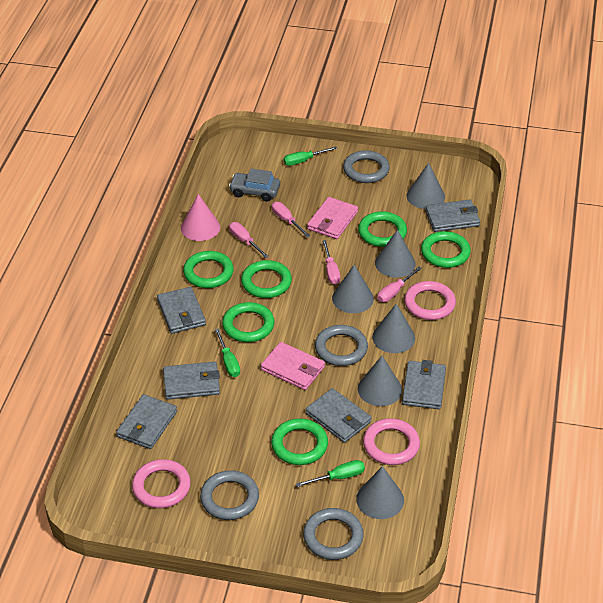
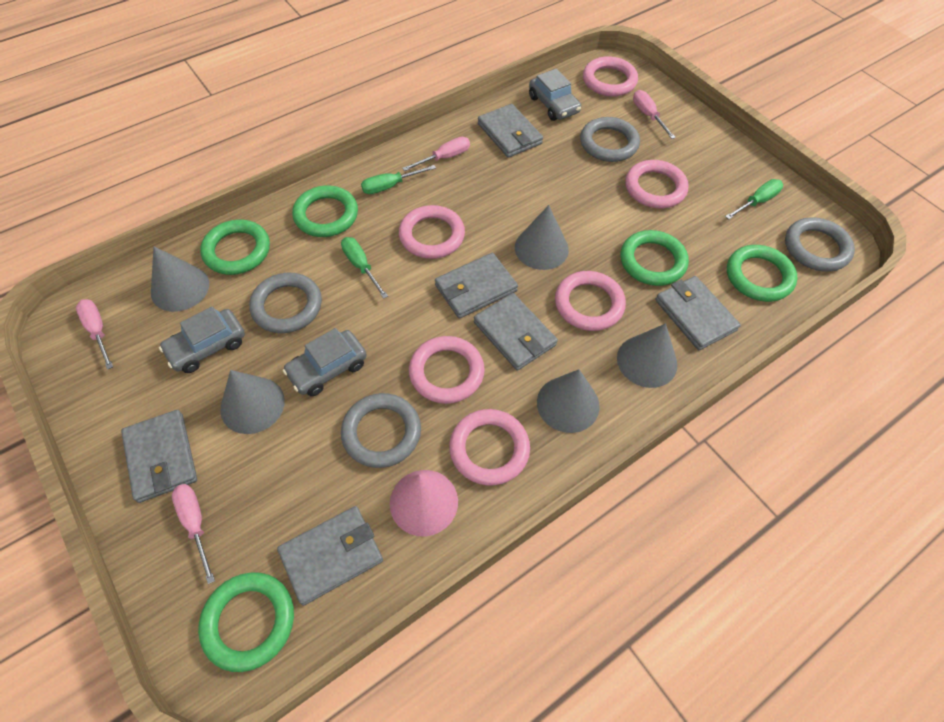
green ring: 6 -> 5
grey car: 1 -> 3
grey cone: 6 -> 5
pink ring: 3 -> 6
pink wallet: 2 -> 0

